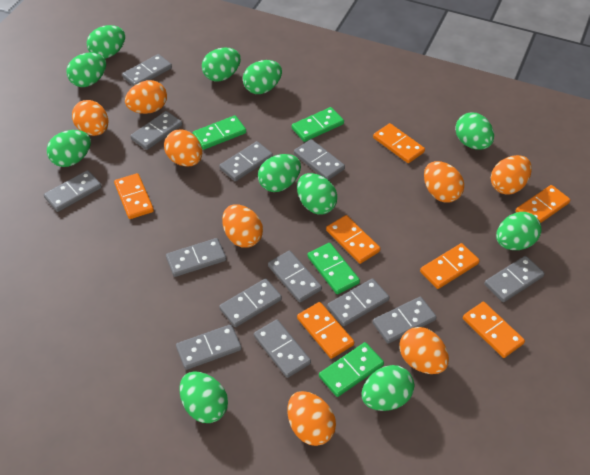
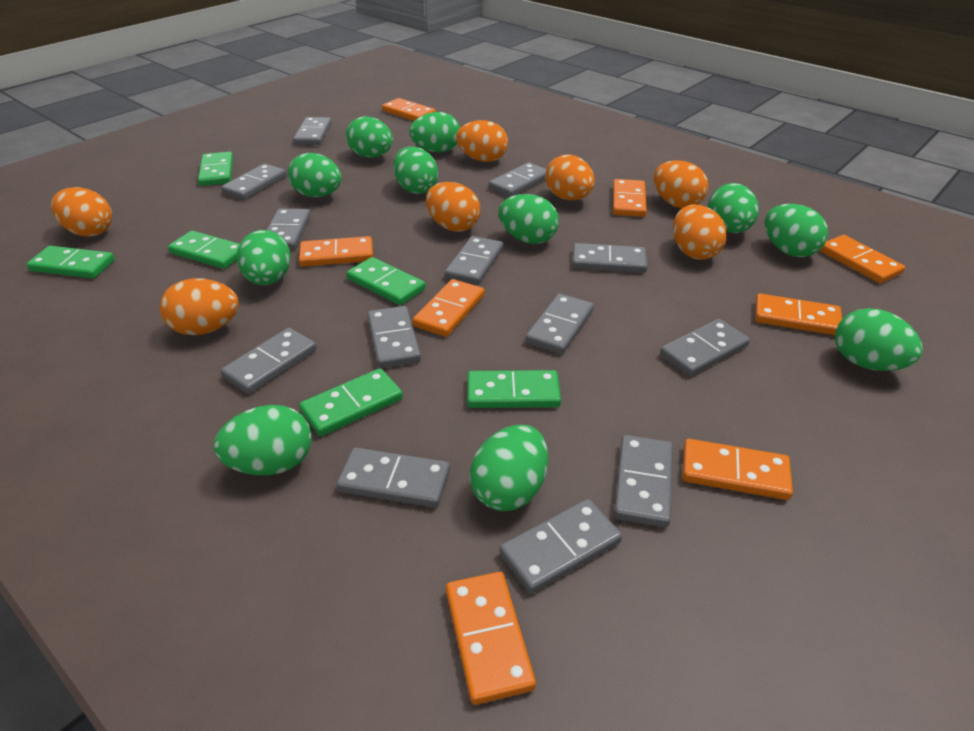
green domino: 4 -> 6
orange domino: 7 -> 8
orange egg: 8 -> 7

